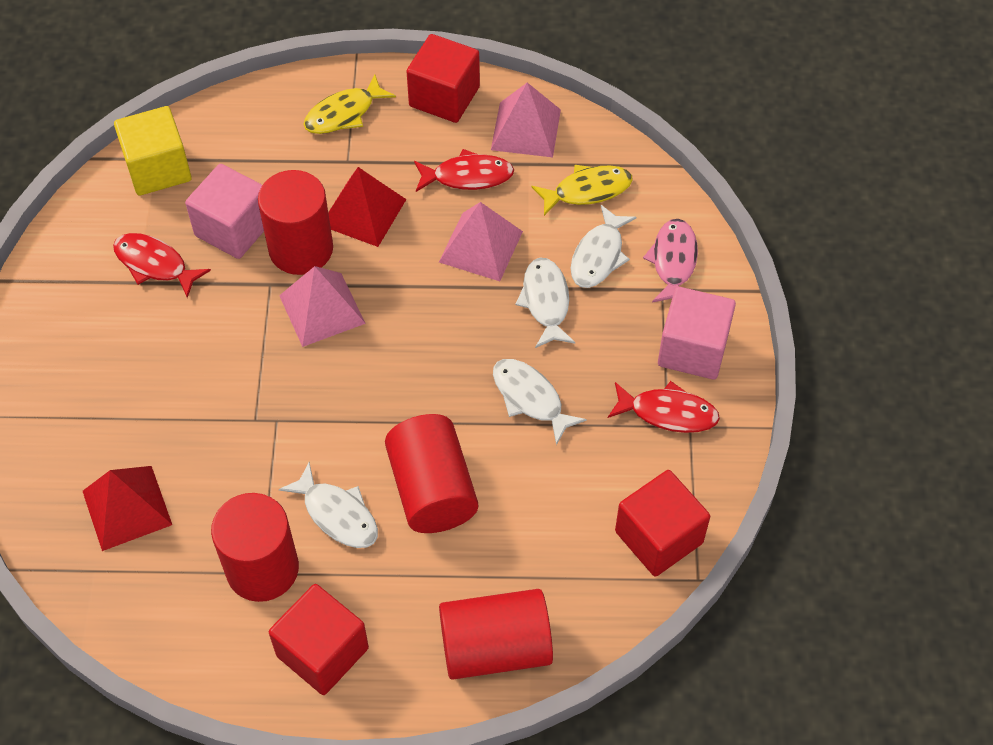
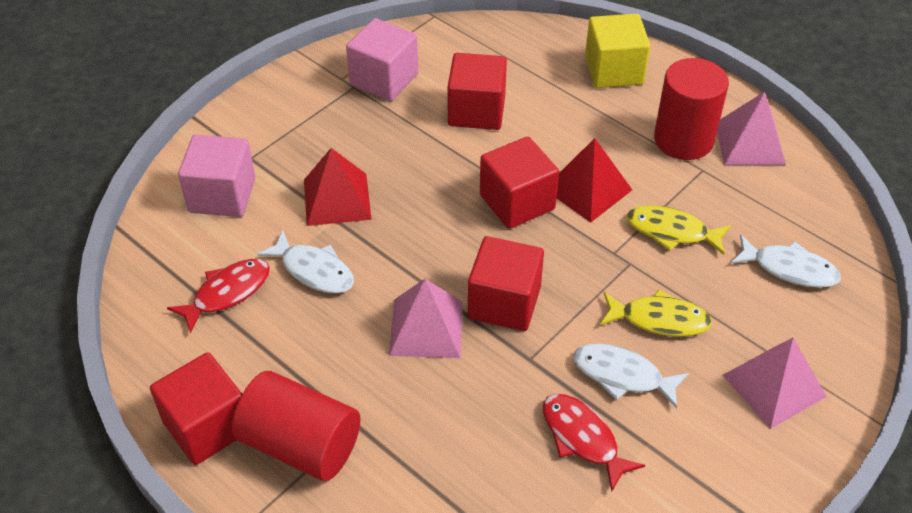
pink fish: 1 -> 0
red cube: 3 -> 4
red cylinder: 4 -> 2
red fish: 3 -> 2
white fish: 4 -> 3

